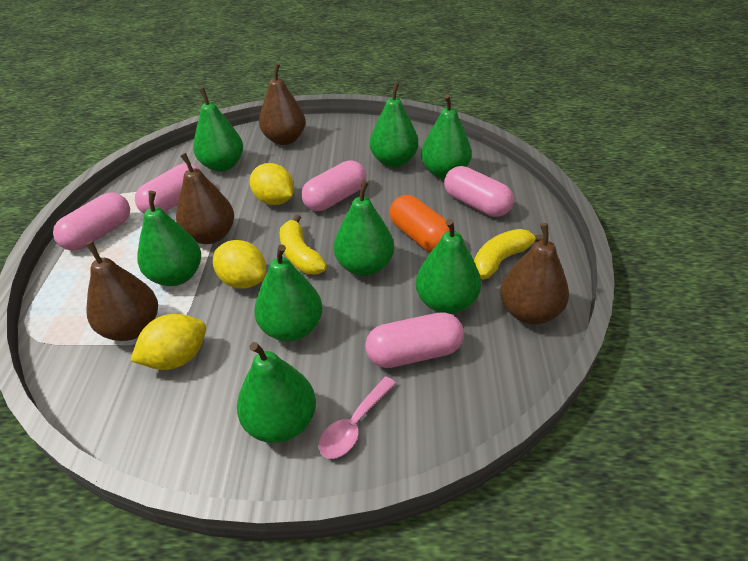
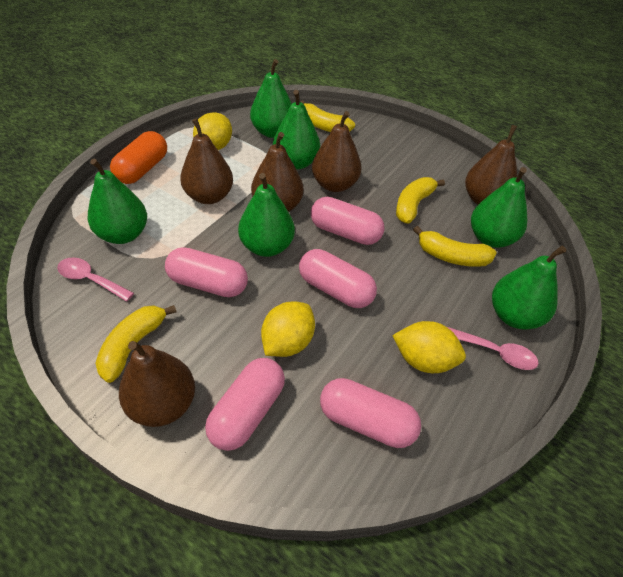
brown pear: 4 -> 5
green pear: 8 -> 6
pink spoon: 1 -> 2
yellow banana: 2 -> 4

